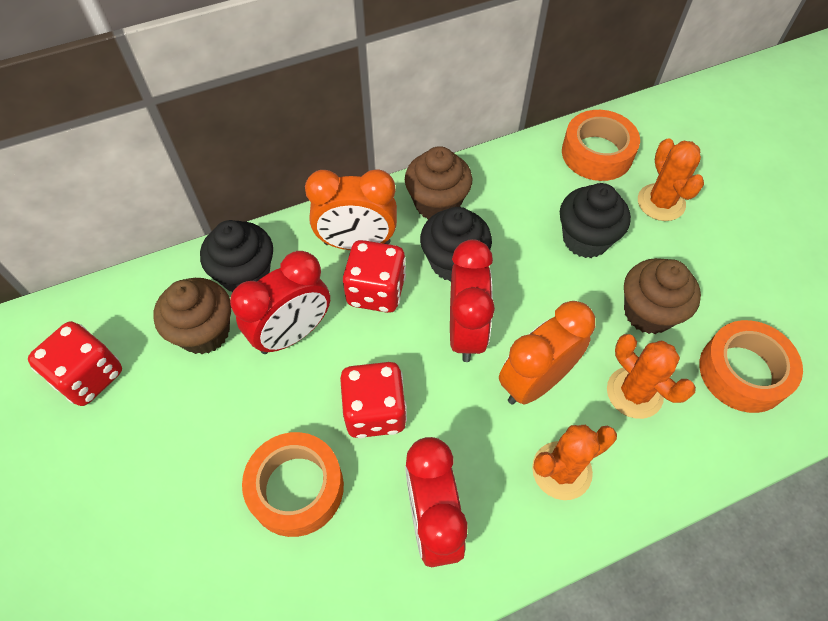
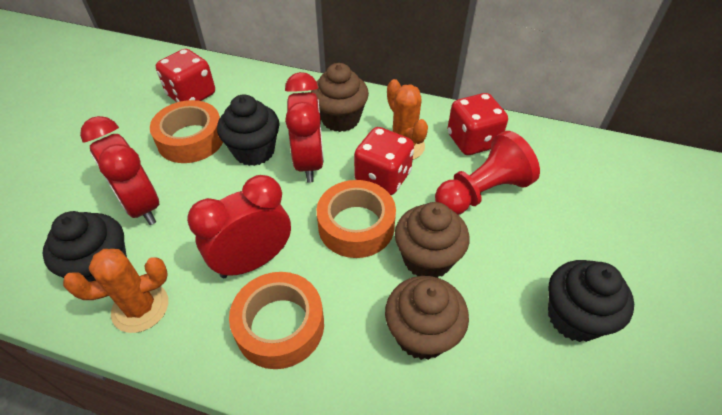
orange cactus: 3 -> 2
orange clock: 2 -> 0
red pawn: 0 -> 1

